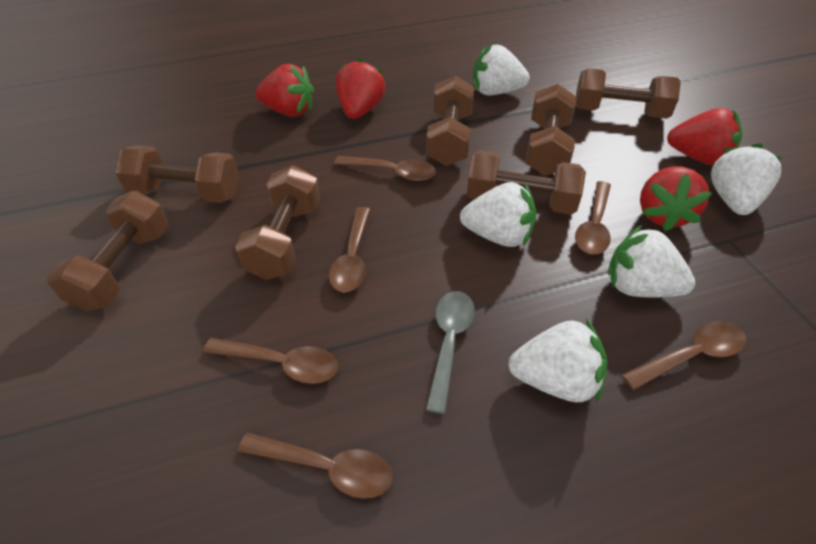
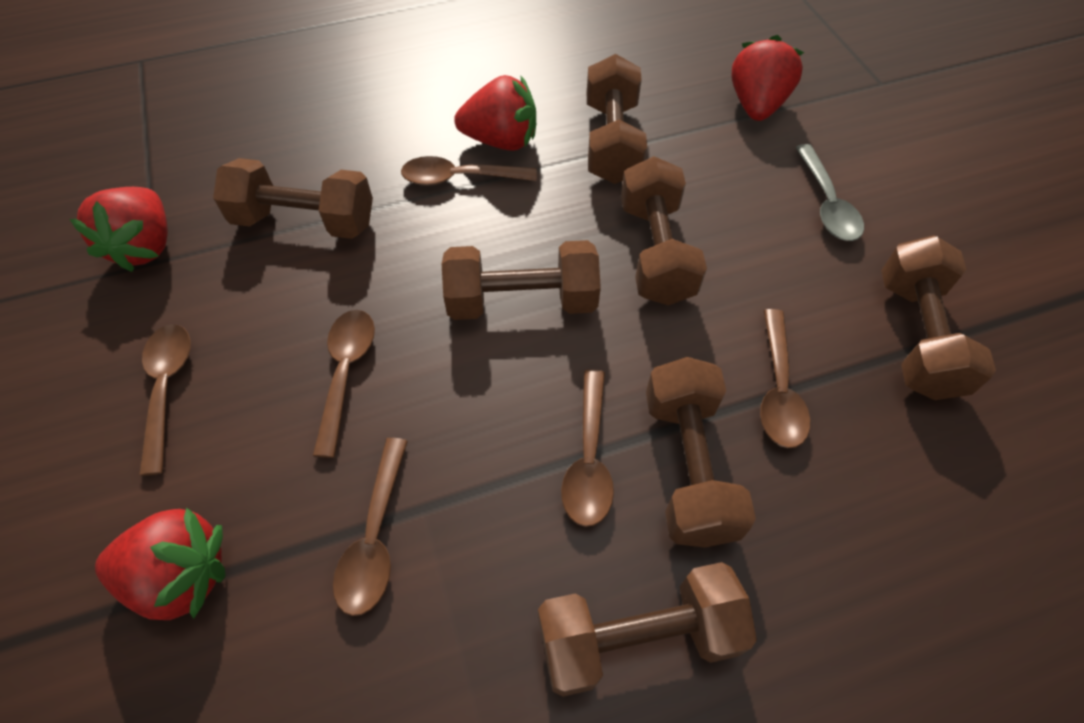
white strawberry: 5 -> 0

